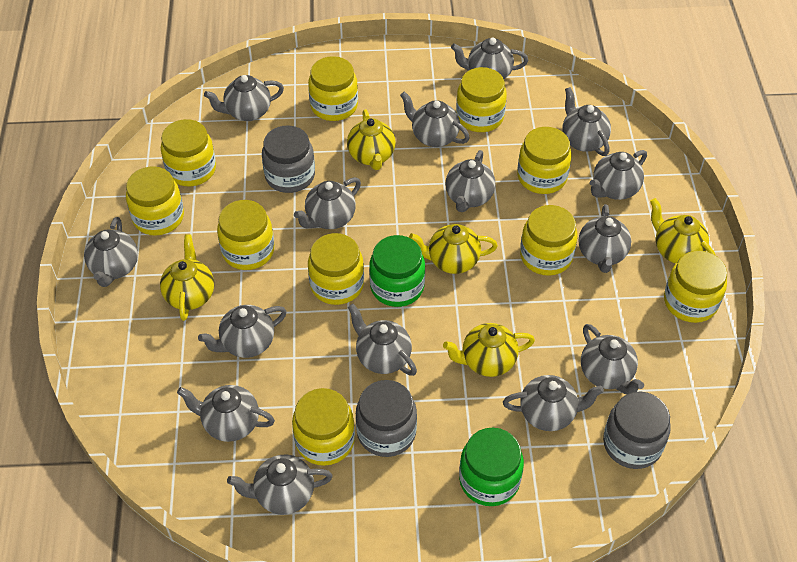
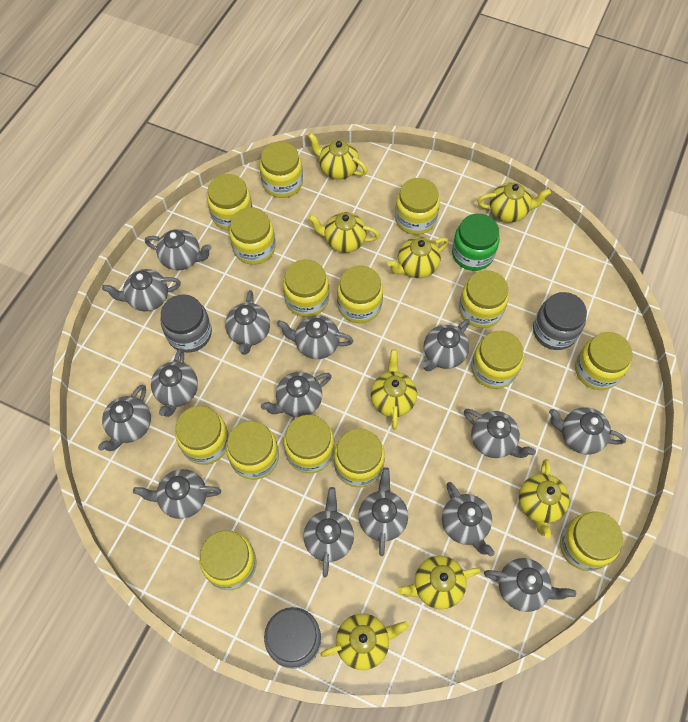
green jar: 2 -> 1
yellow jar: 10 -> 15
yellow teapot: 5 -> 8

